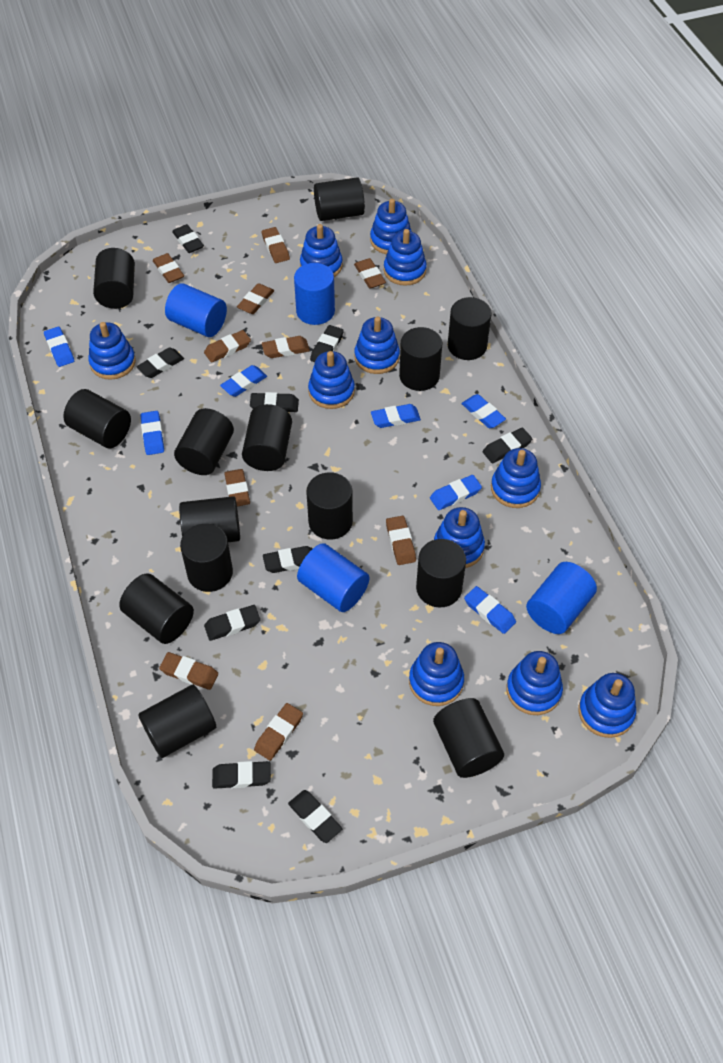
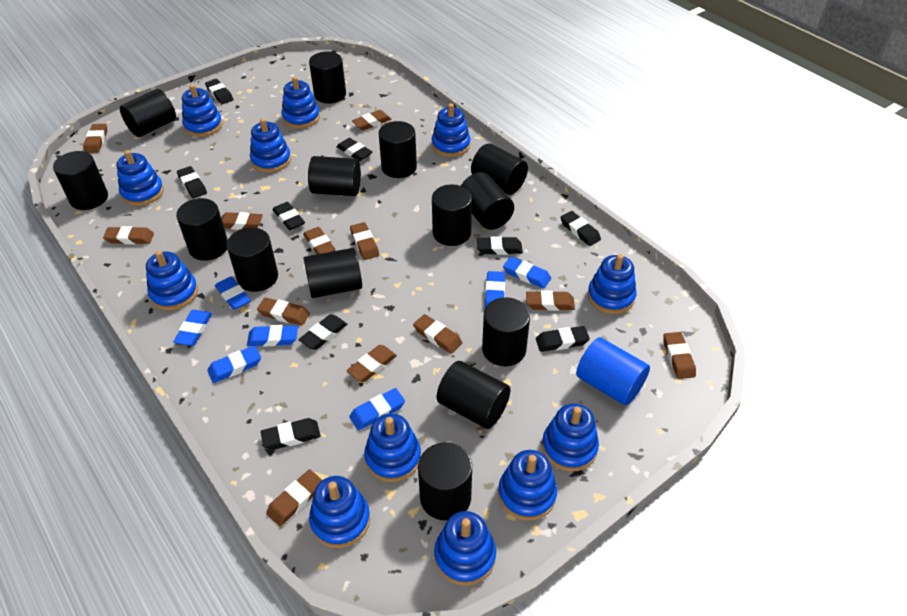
blue cylinder: 4 -> 1
blue stacking toy: 11 -> 12
brown eraser: 10 -> 12

